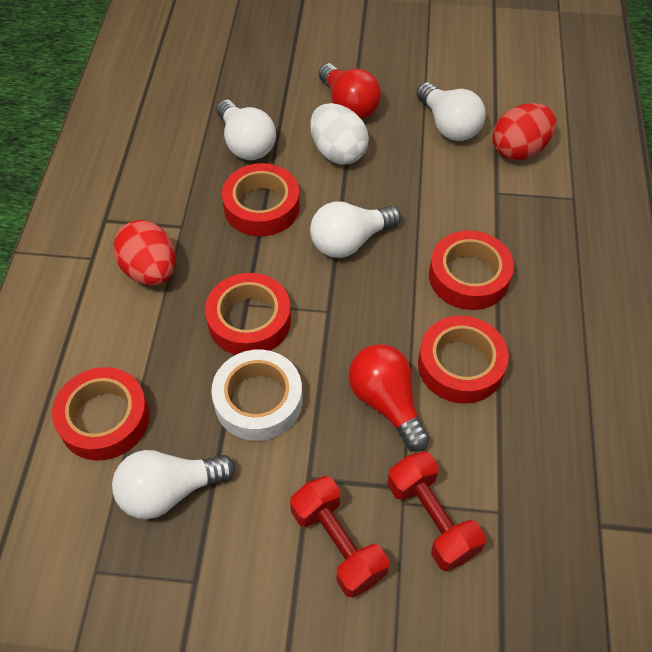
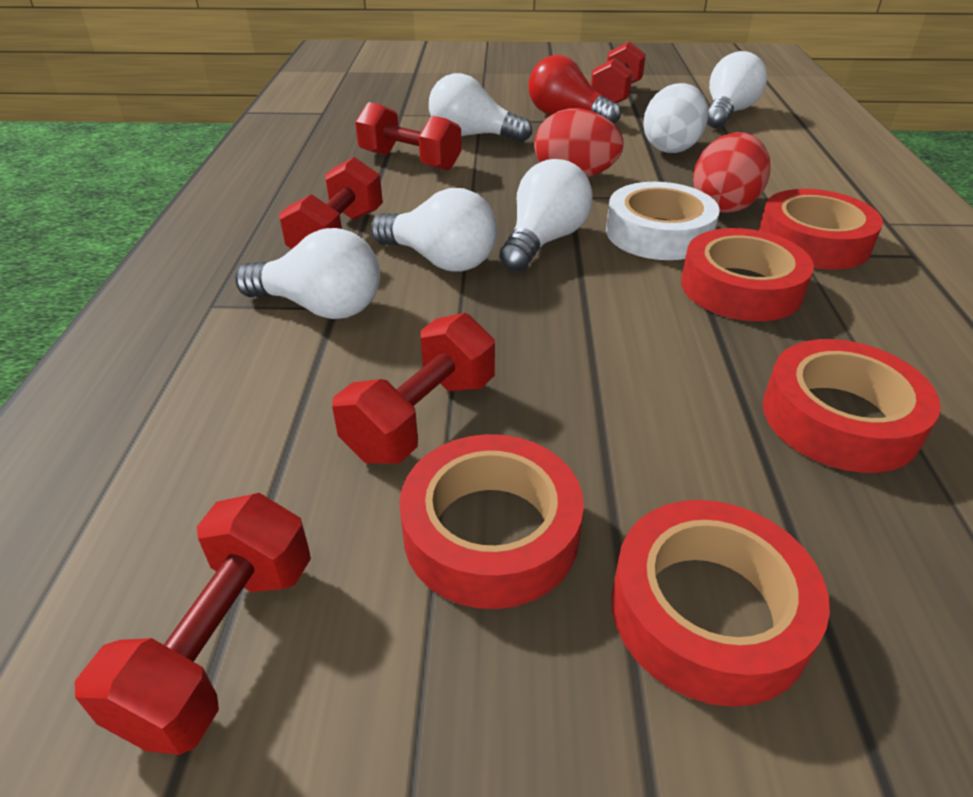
red dumbbell: 2 -> 5
red light bulb: 2 -> 1
white light bulb: 4 -> 5

